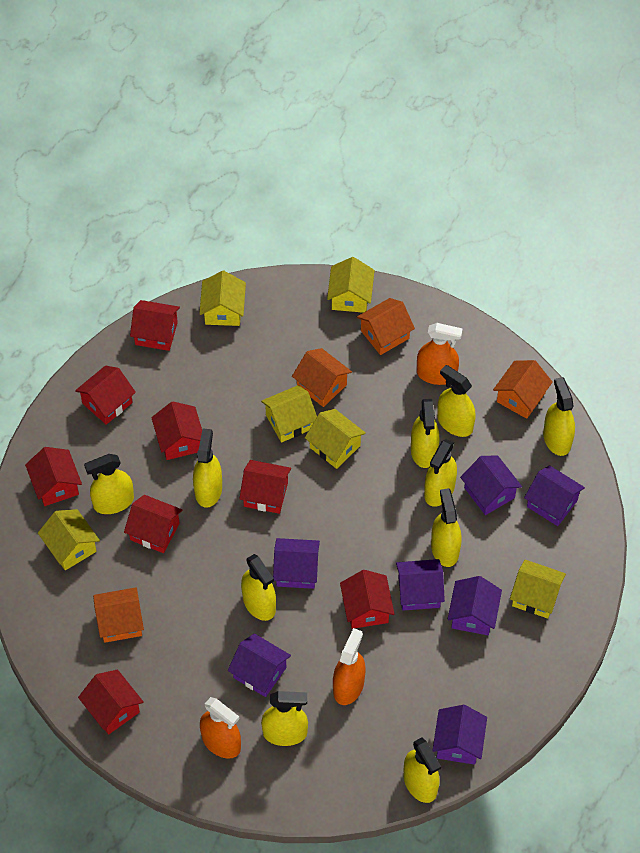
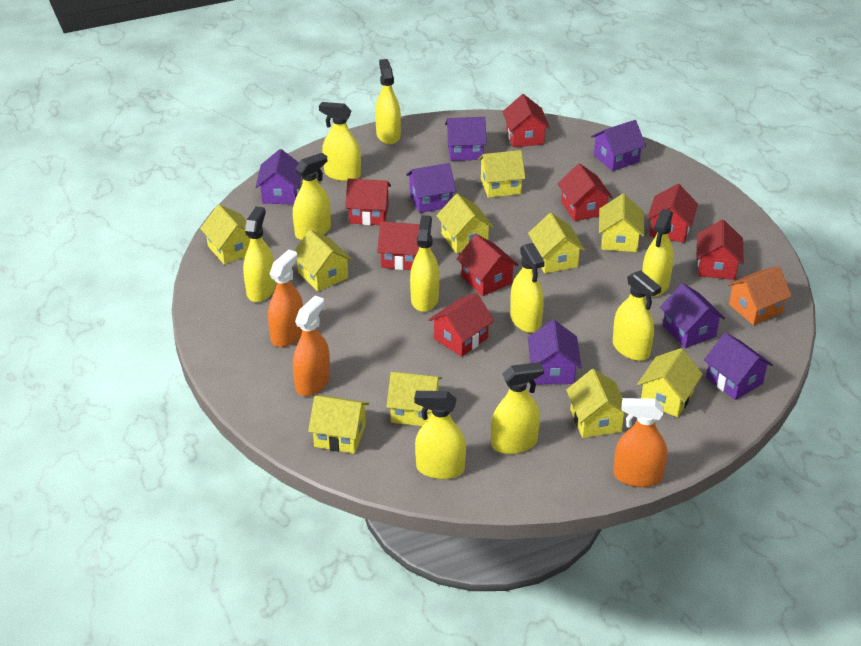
orange house: 4 -> 1
yellow house: 6 -> 10

